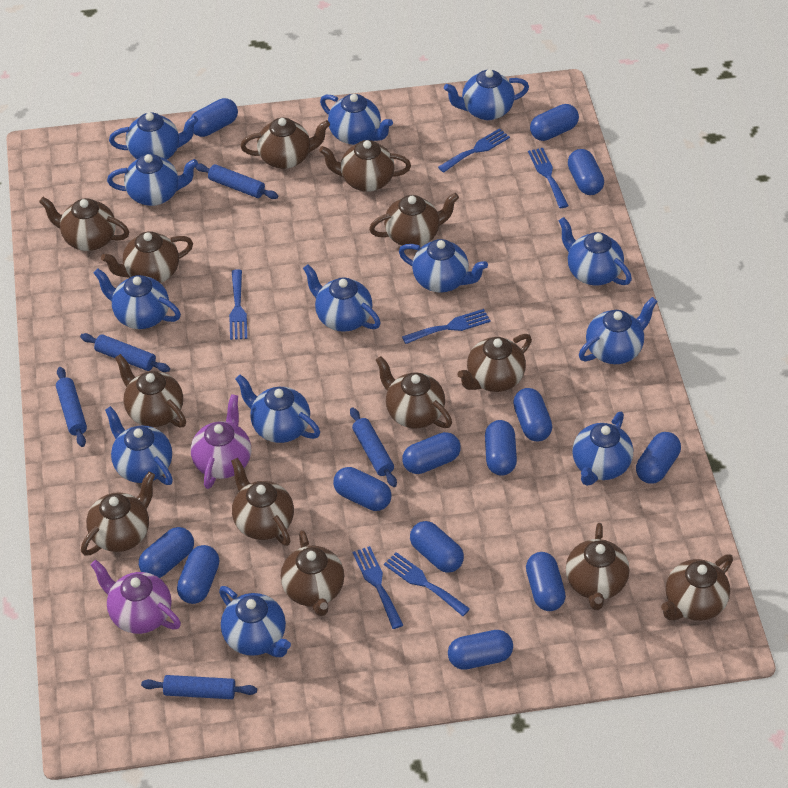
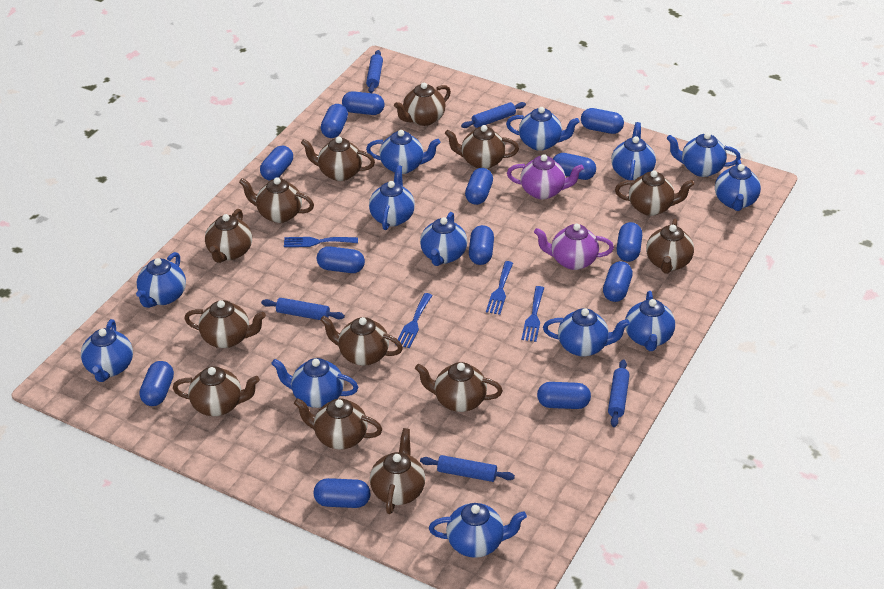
blue fork: 6 -> 4

